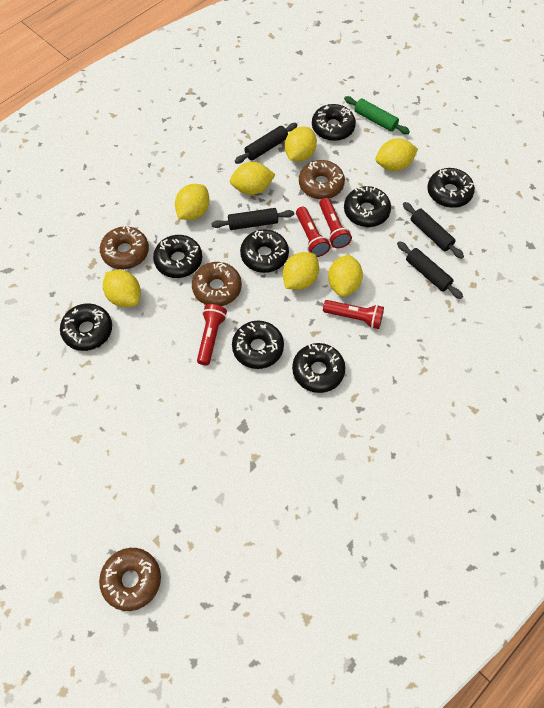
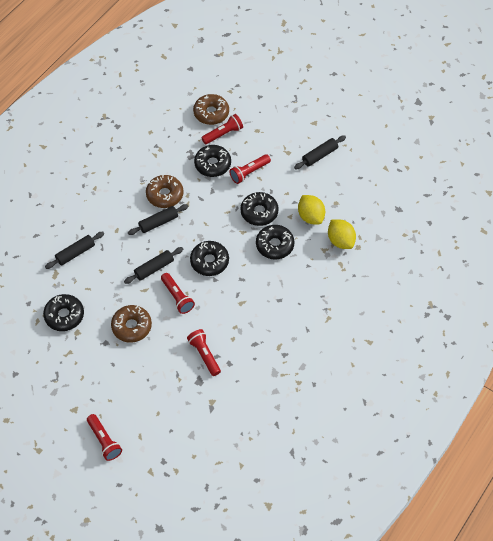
black donut: 8 -> 5
brown donut: 4 -> 3
green rolling pin: 1 -> 0
red flashlight: 4 -> 5
yellow lemon: 7 -> 2

